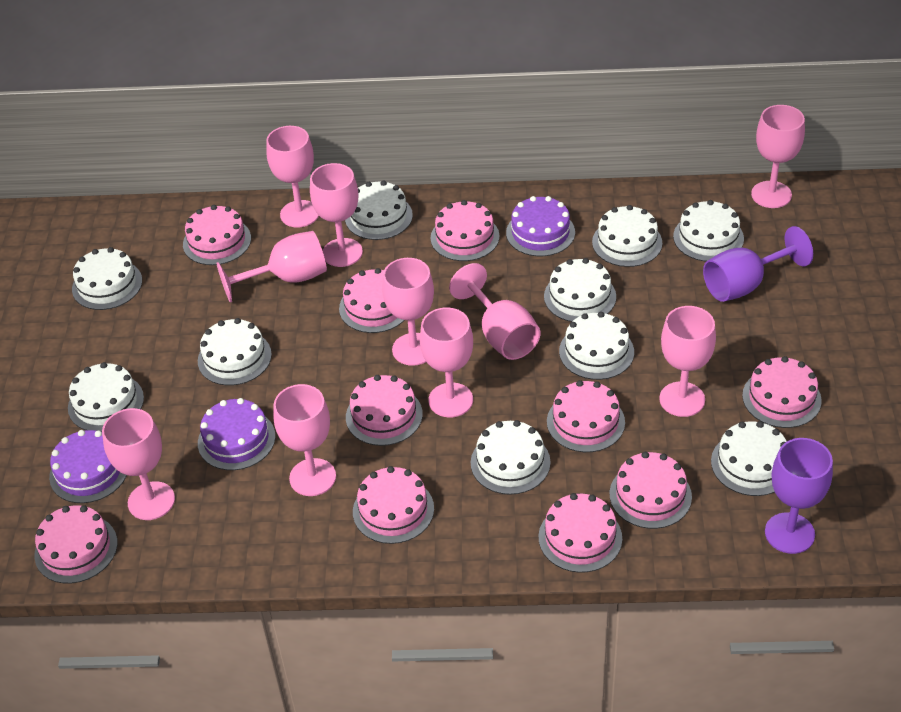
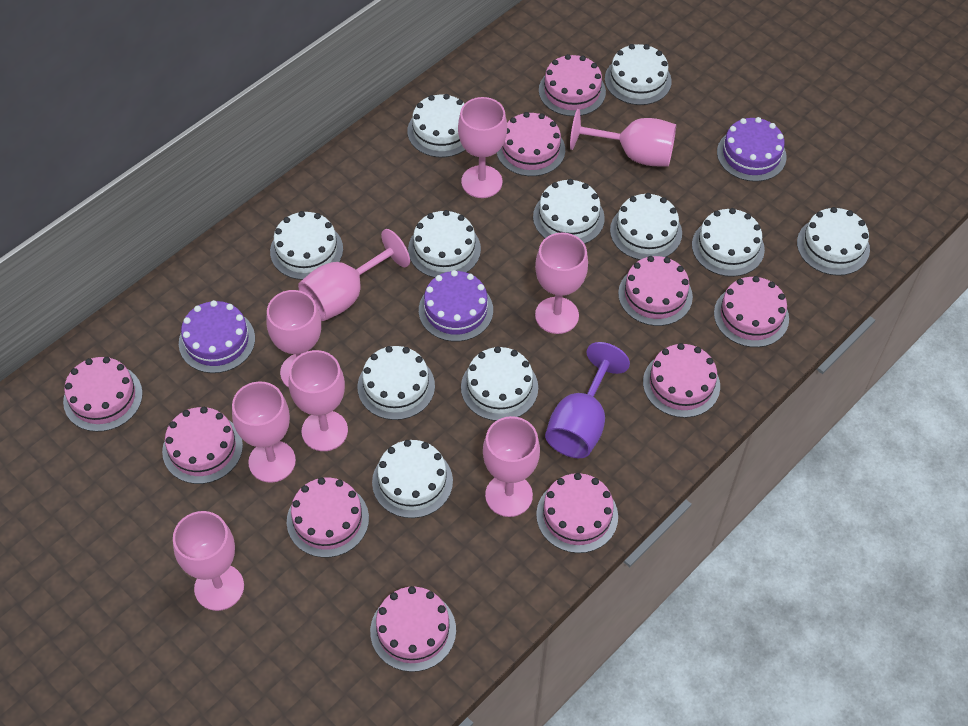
pink goblet: 10 -> 9
purple goblet: 2 -> 1
white cake: 10 -> 11

